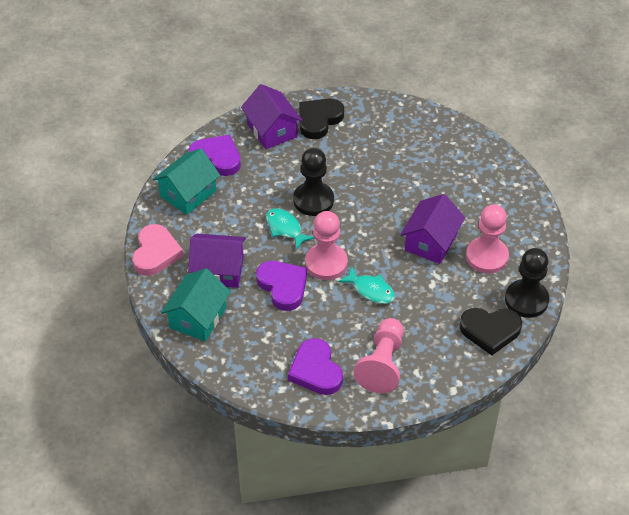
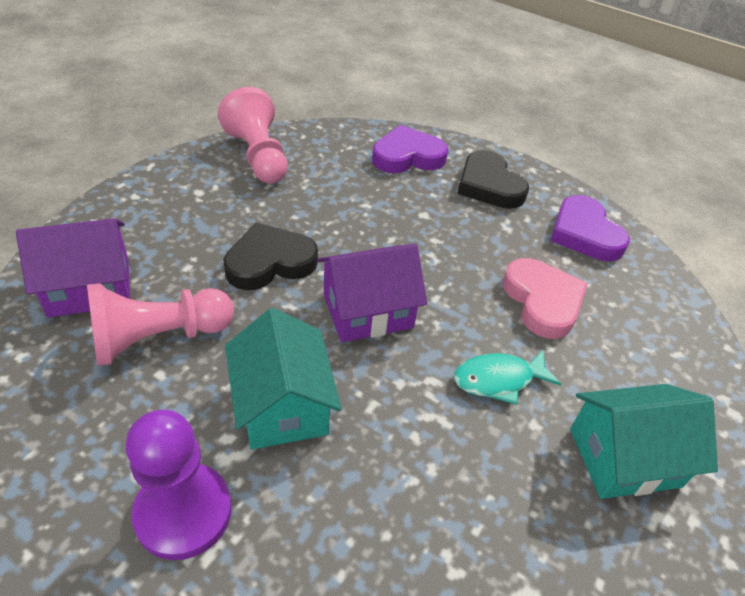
black pawn: 2 -> 0
pink pawn: 3 -> 2
purple heart: 3 -> 2
purple house: 3 -> 2
purple pawn: 0 -> 1
turquoise fish: 2 -> 1

